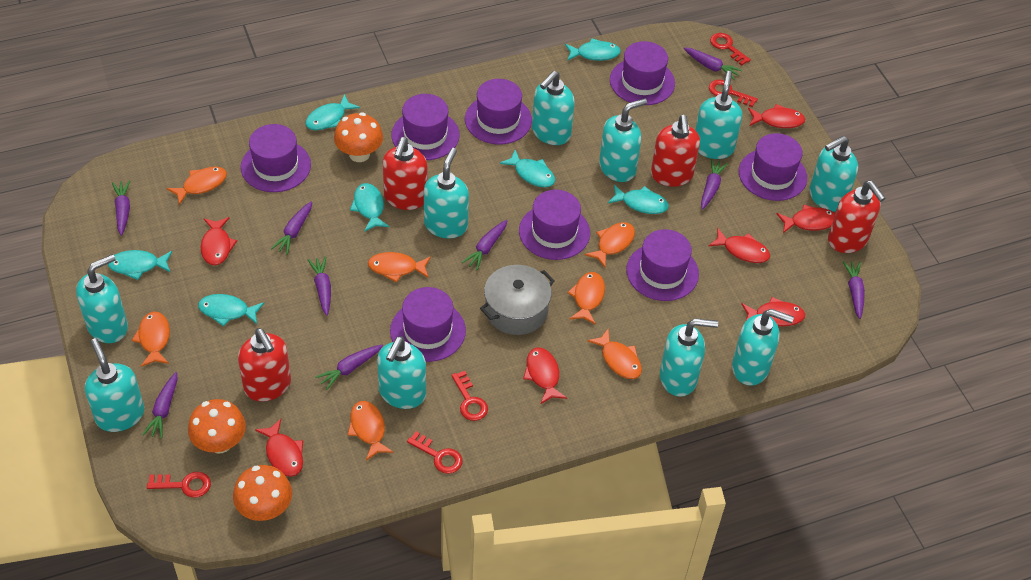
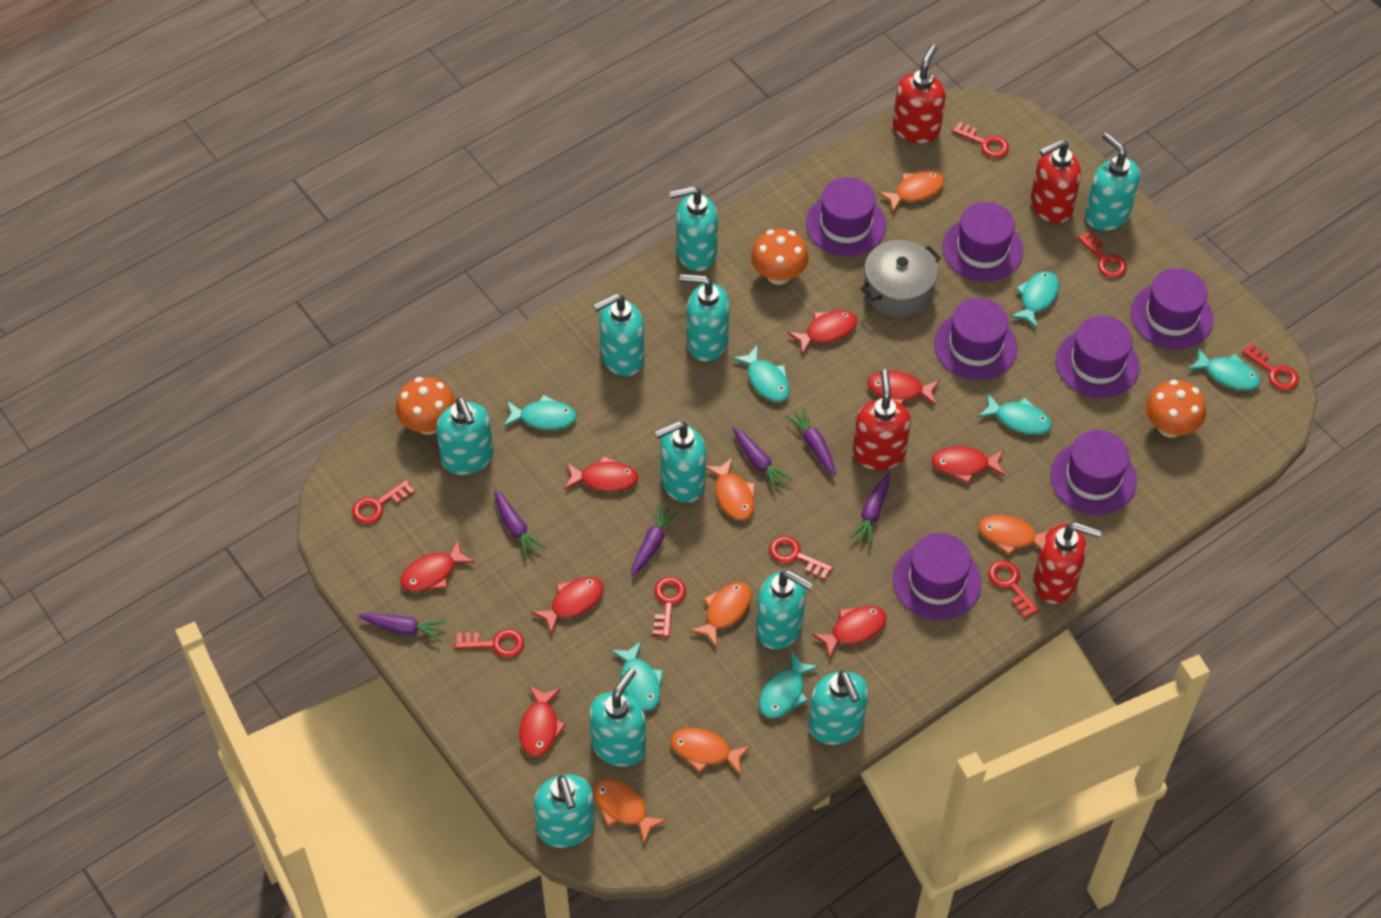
orange fish: 7 -> 6
purple carrot: 9 -> 6
purple hat: 8 -> 7
red fish: 7 -> 8
red key: 5 -> 8

